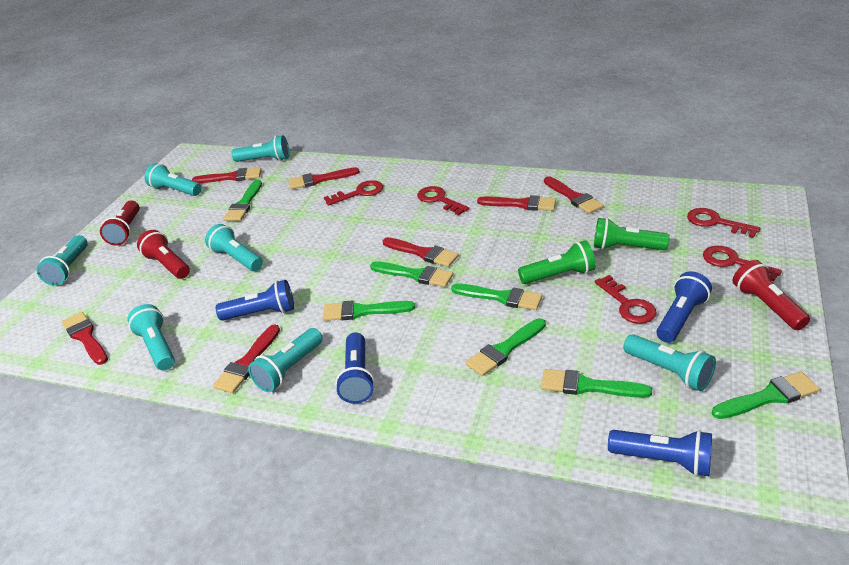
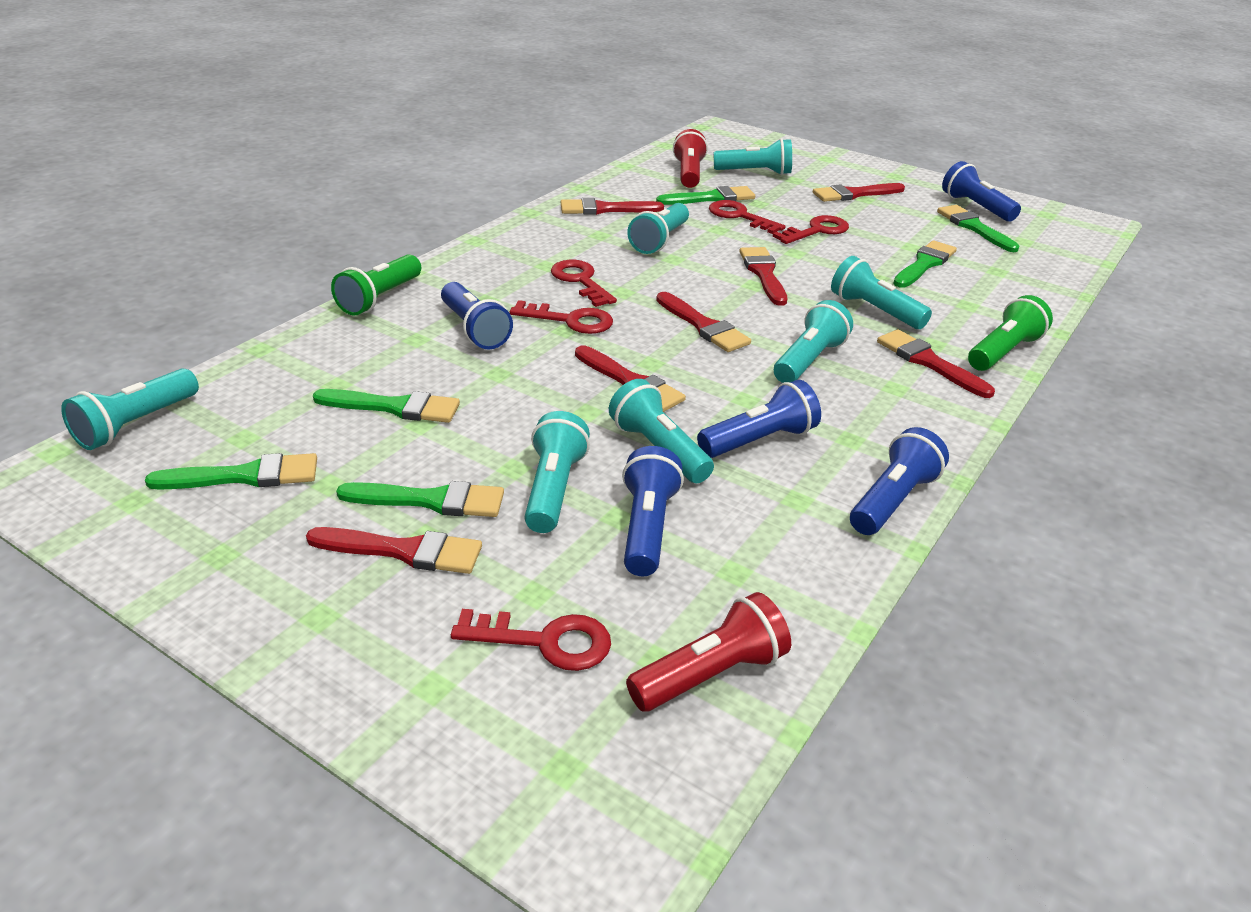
blue flashlight: 4 -> 5
green brush: 7 -> 6
red flashlight: 3 -> 2

